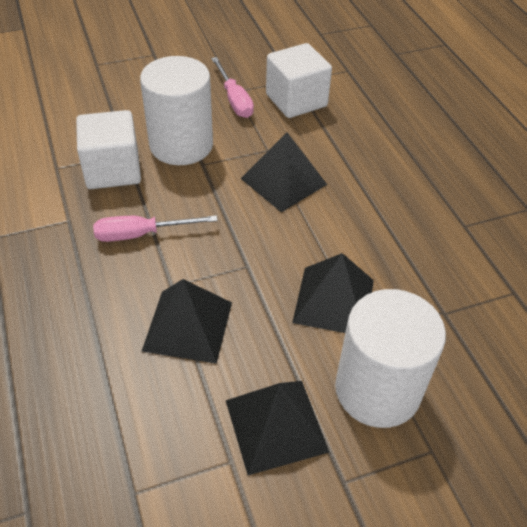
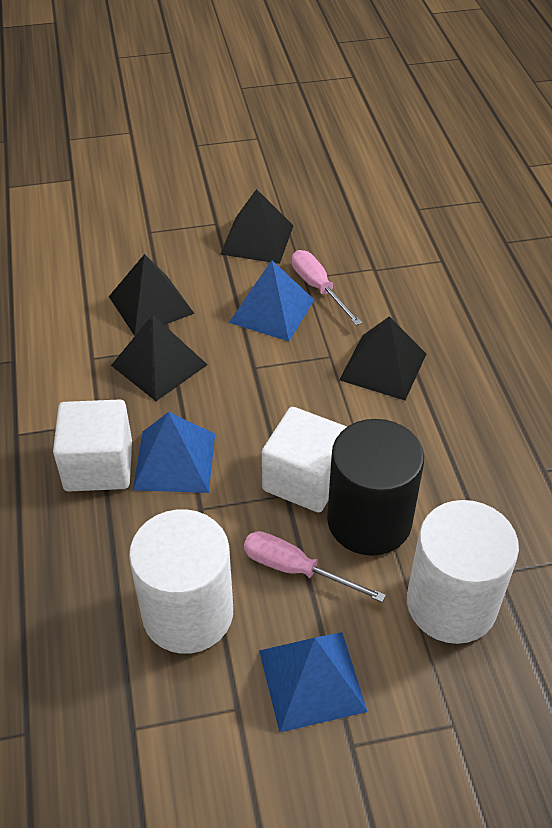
black cylinder: 0 -> 1
blue pyramid: 0 -> 3

